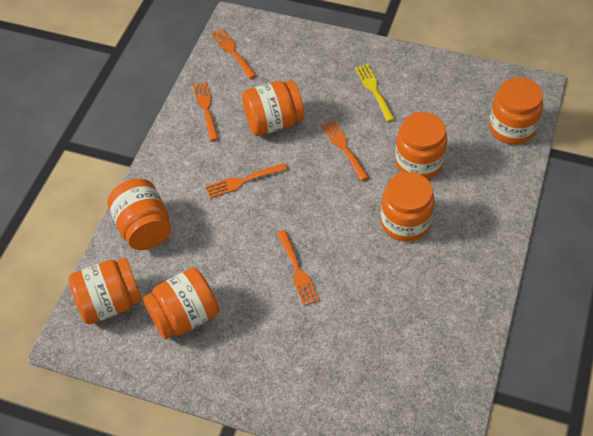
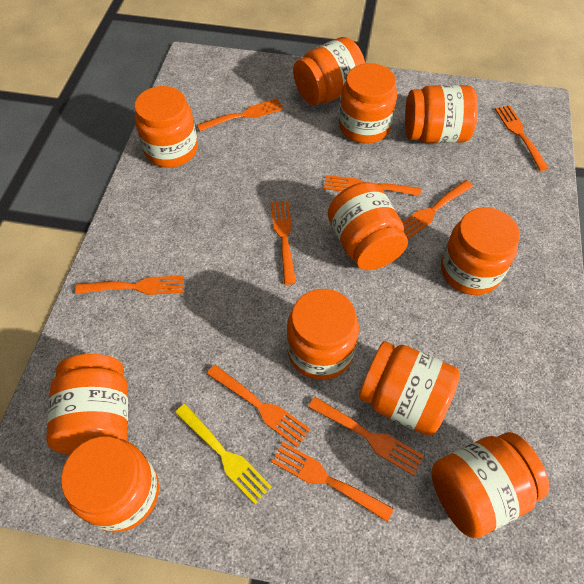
orange fork: 5 -> 9
orange jar: 7 -> 11

